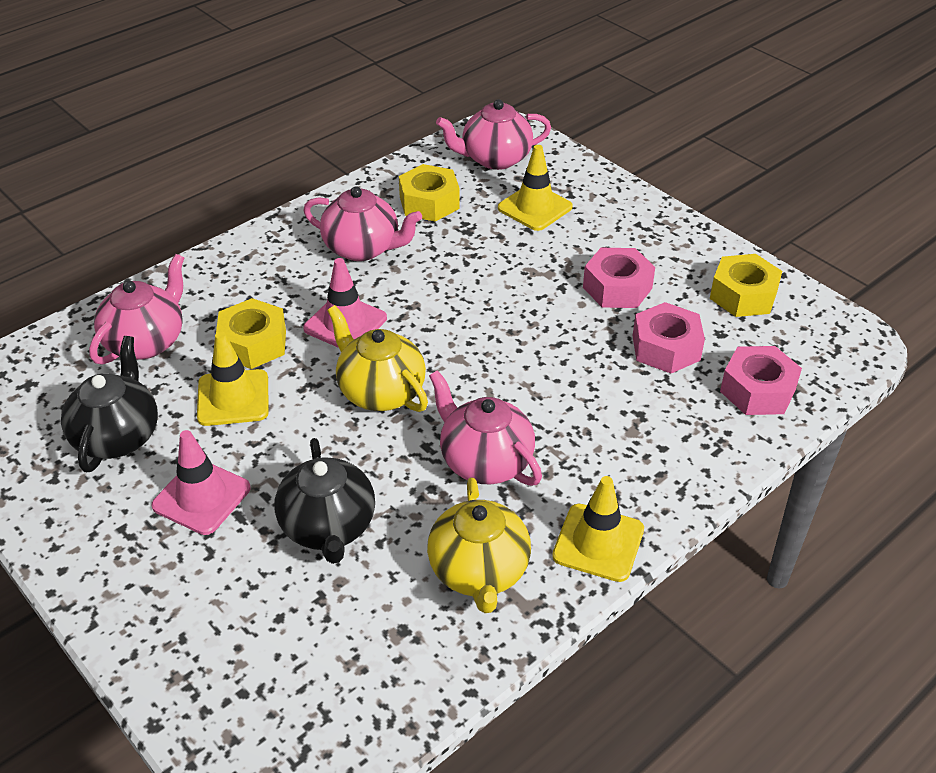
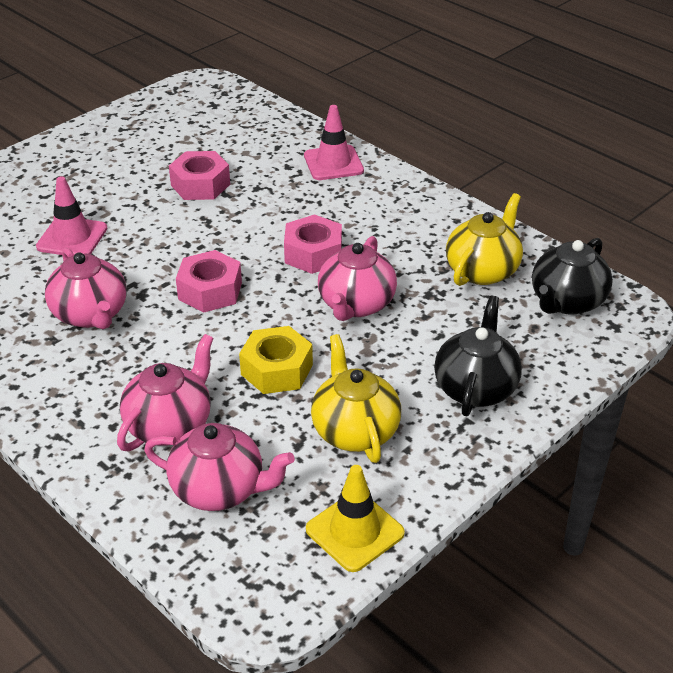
yellow nut: 3 -> 1
yellow traffic cone: 3 -> 1

